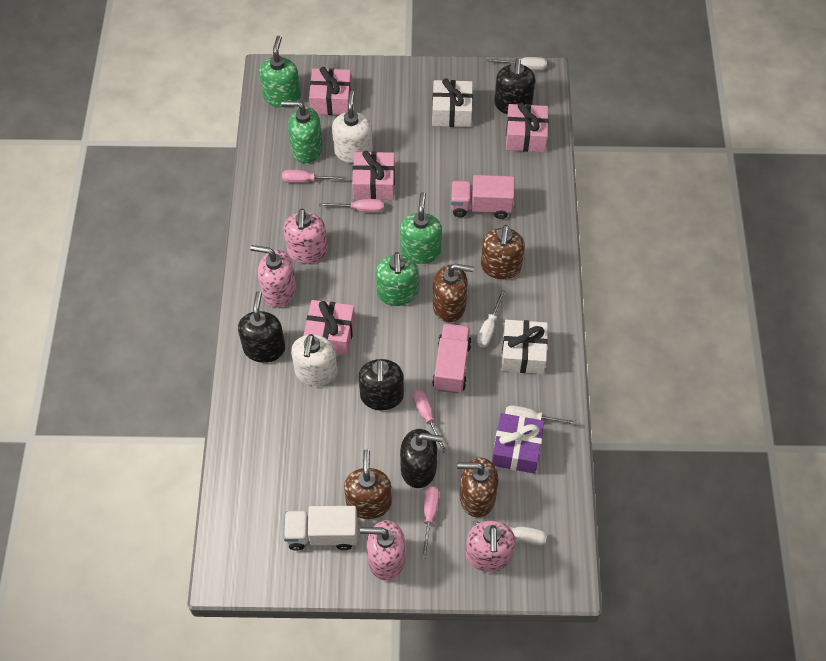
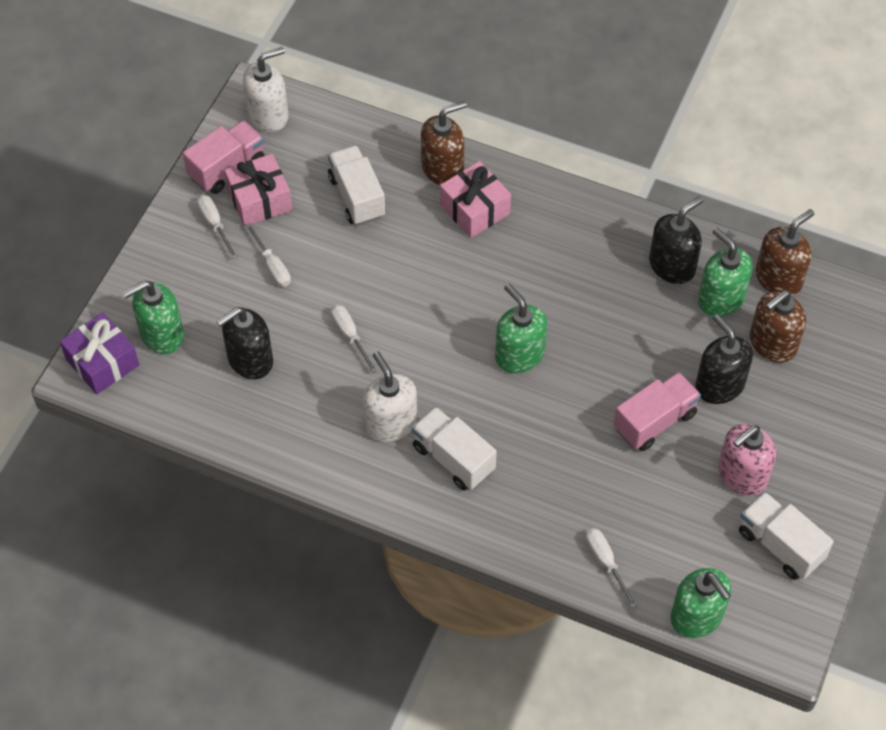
black soap dispenser: 4 -> 3
brown soap dispenser: 4 -> 3
pink gift: 4 -> 2
pink screwdriver: 4 -> 0
pink soap dispenser: 4 -> 1
white gift: 2 -> 0
white truck: 1 -> 3

